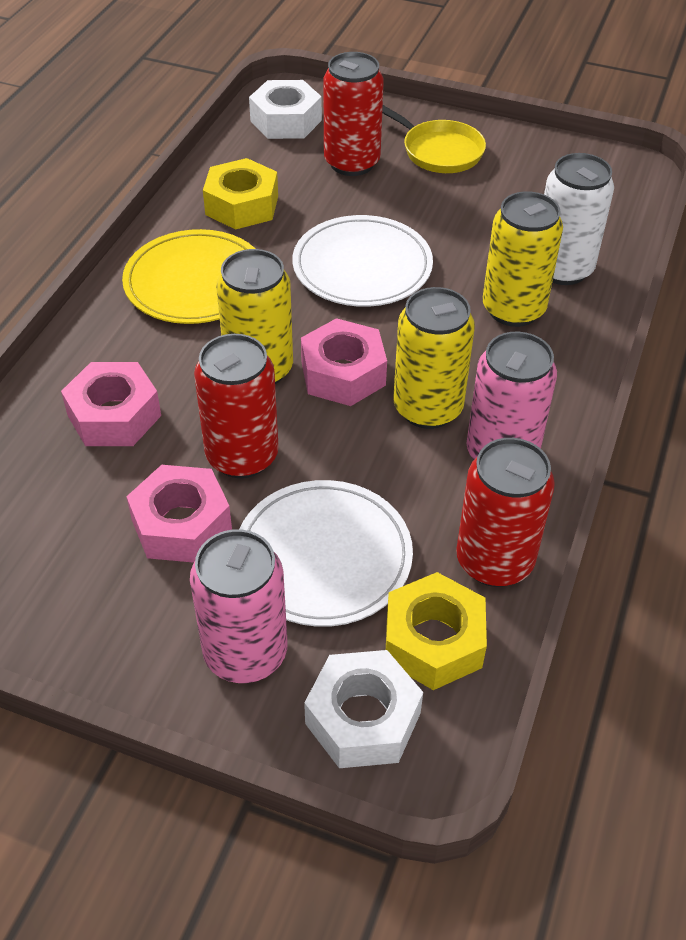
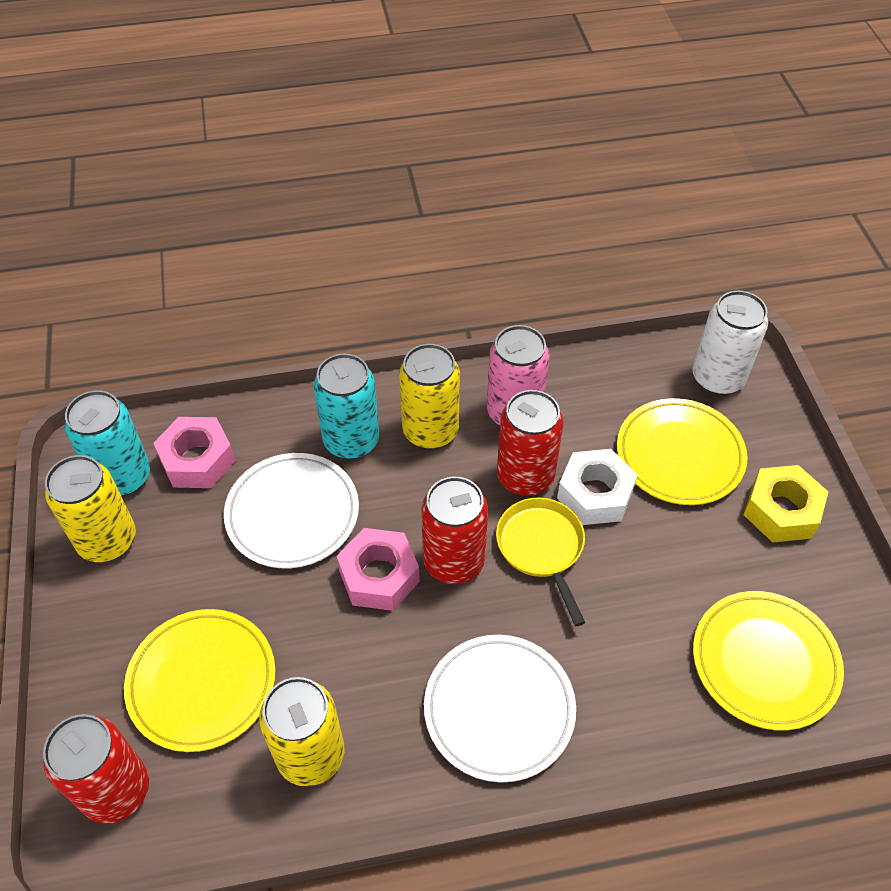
pink can: 2 -> 1
pink nut: 3 -> 2
turquoise can: 0 -> 2
white nut: 2 -> 1
yellow nut: 2 -> 1
yellow plate: 1 -> 3

